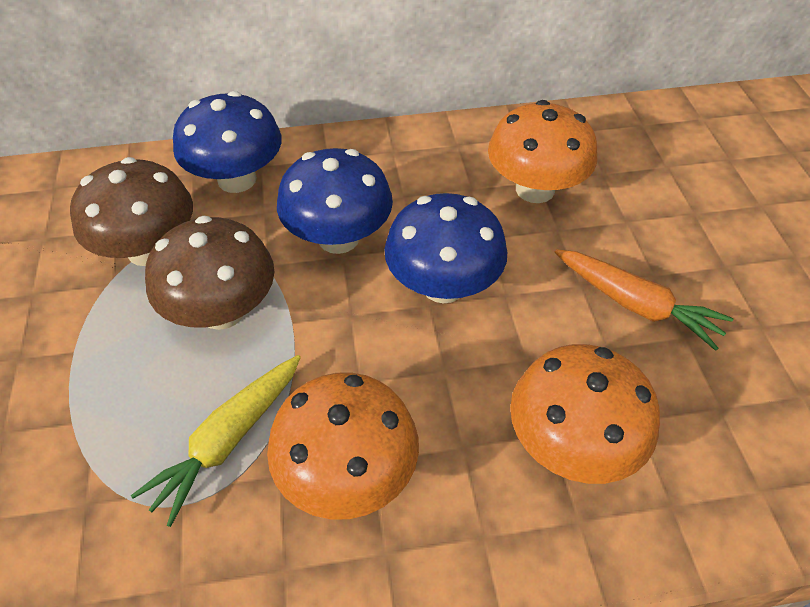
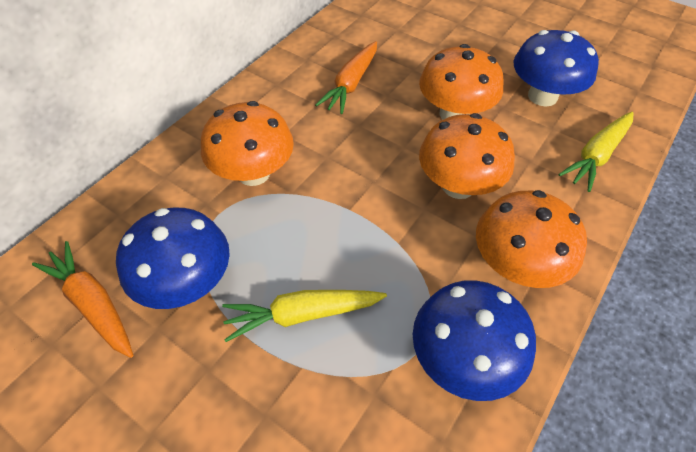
brown mushroom: 2 -> 0
orange carrot: 1 -> 2
orange mushroom: 3 -> 4
yellow carrot: 1 -> 2

